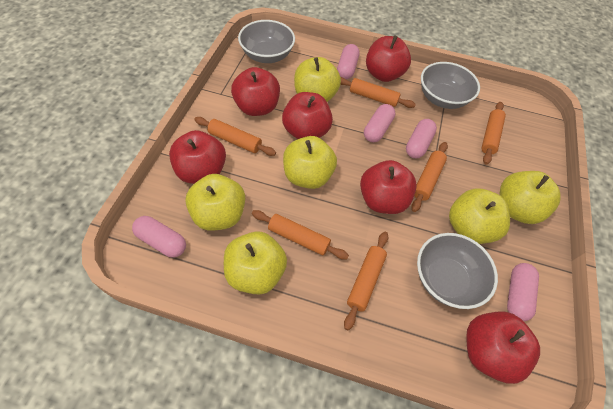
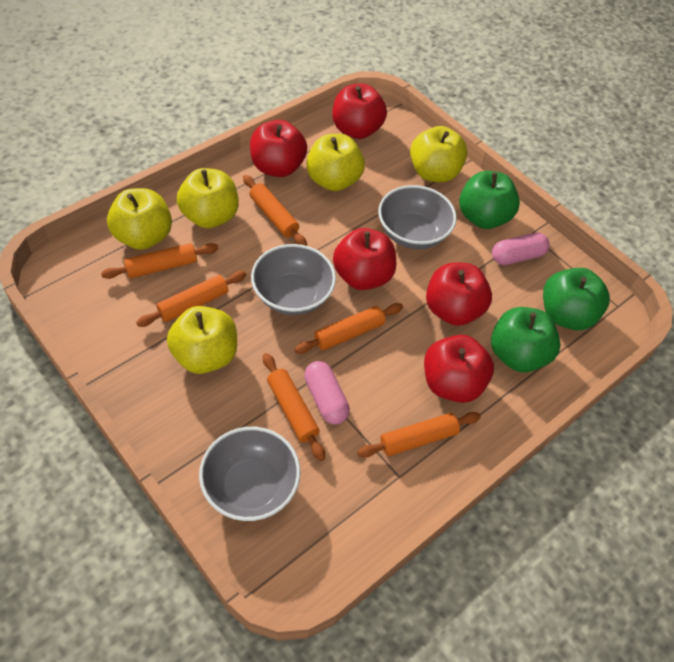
green apple: 0 -> 3
pink capsule: 5 -> 2
red apple: 6 -> 5
yellow apple: 6 -> 5

